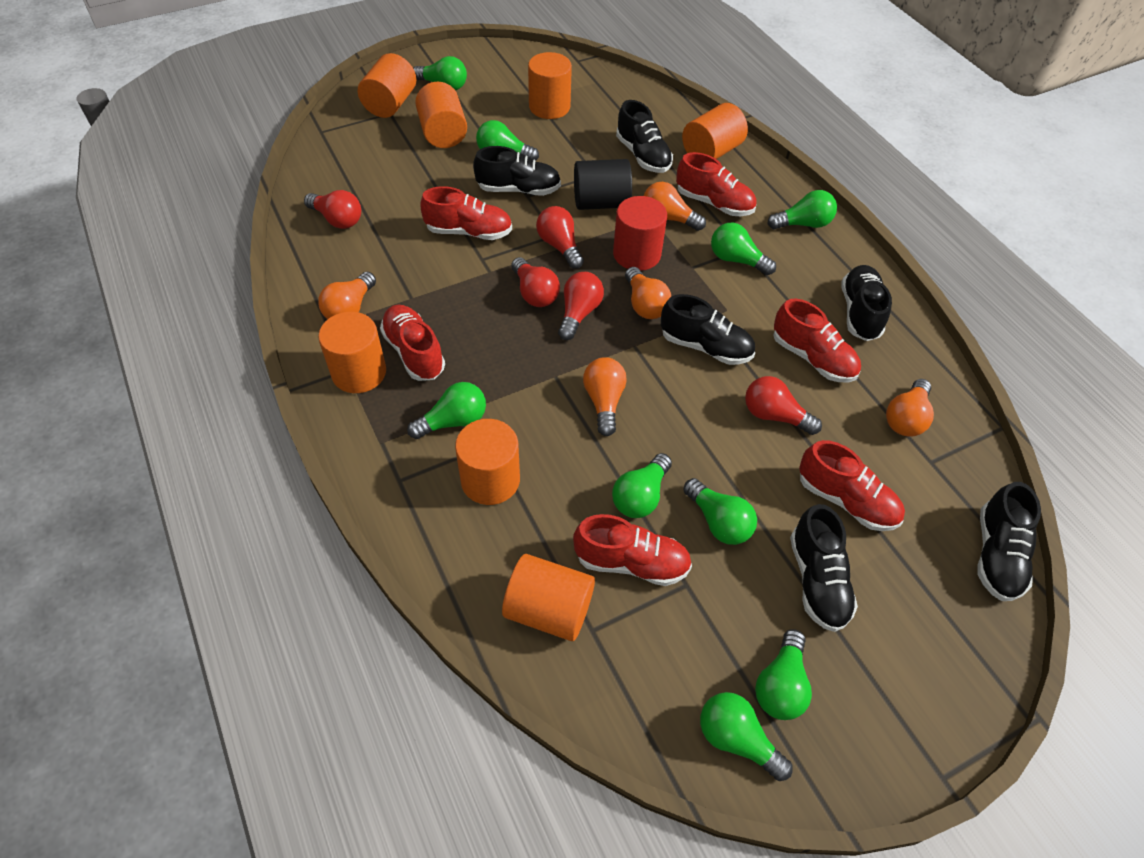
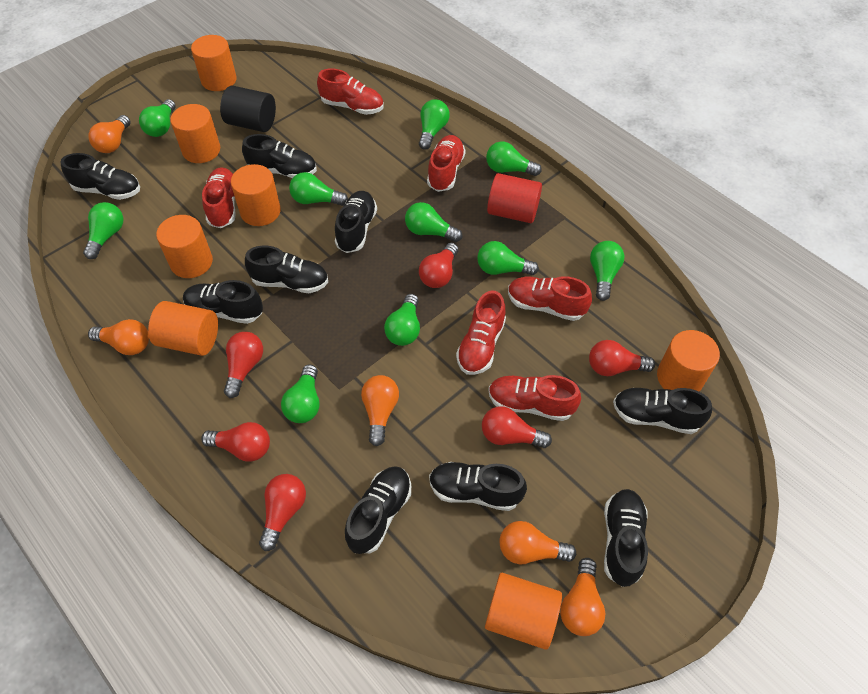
black shoe: 6 -> 9
green light bulb: 9 -> 10
red light bulb: 5 -> 6

